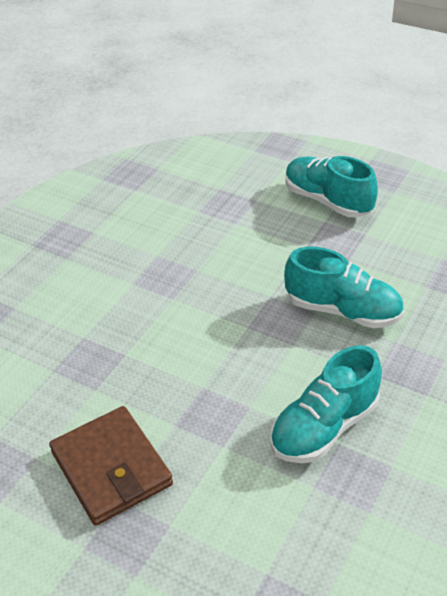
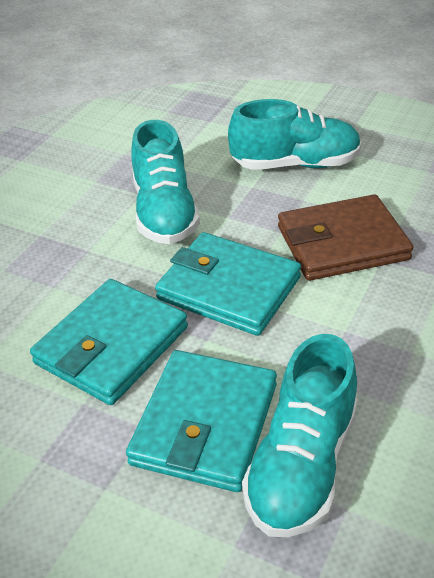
turquoise wallet: 0 -> 3

